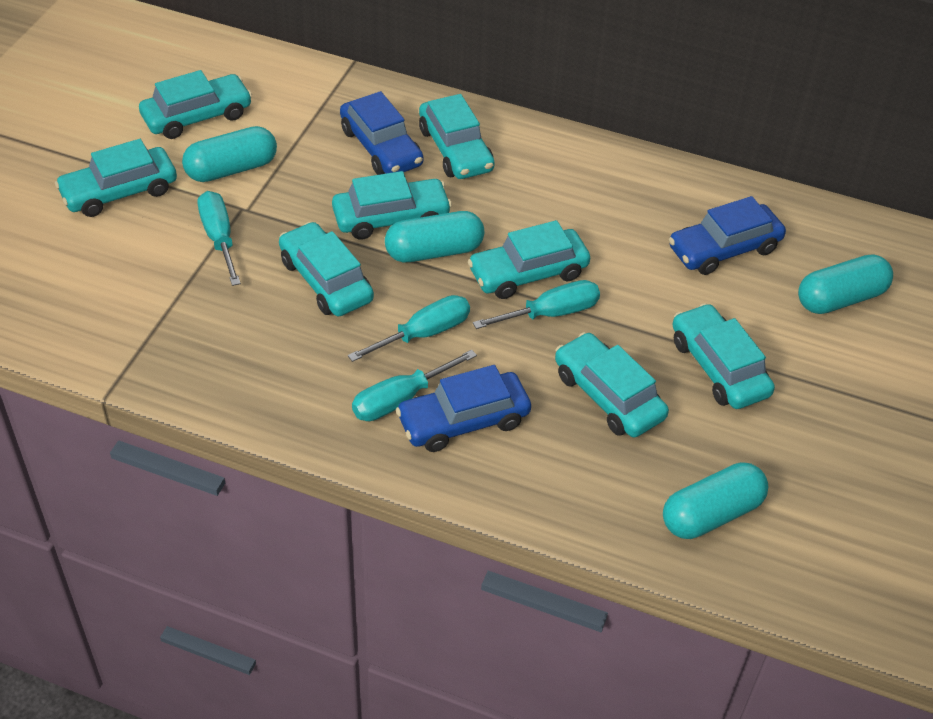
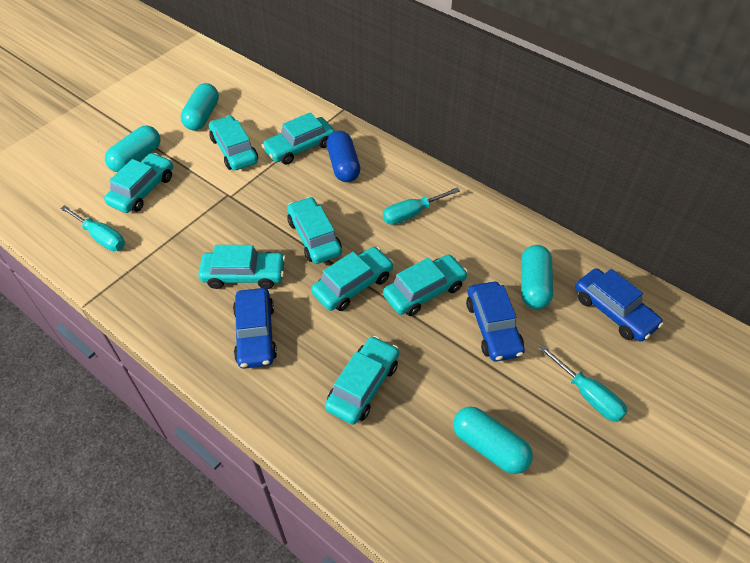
blue capsule: 0 -> 1
turquoise screwdriver: 4 -> 3

